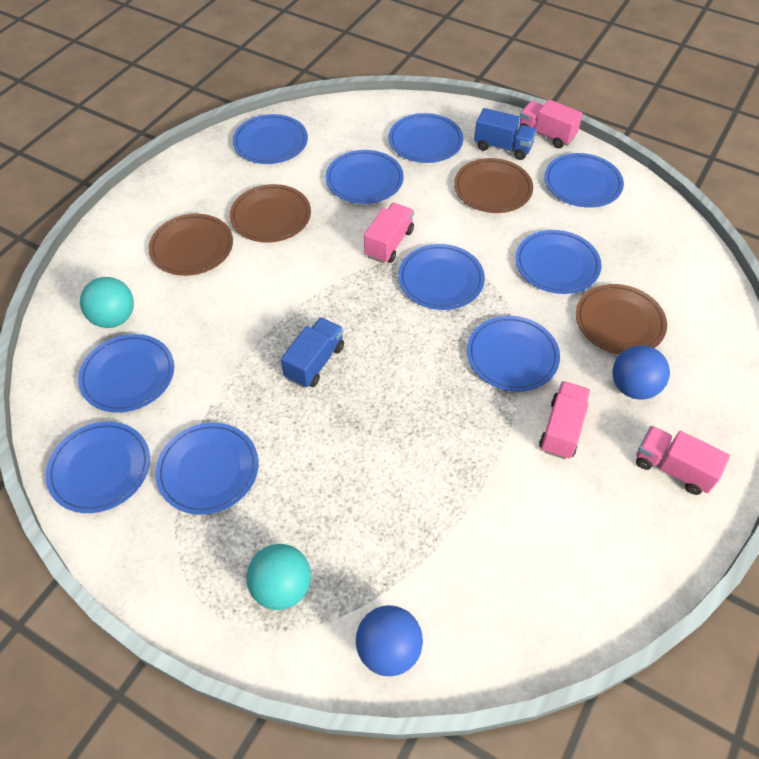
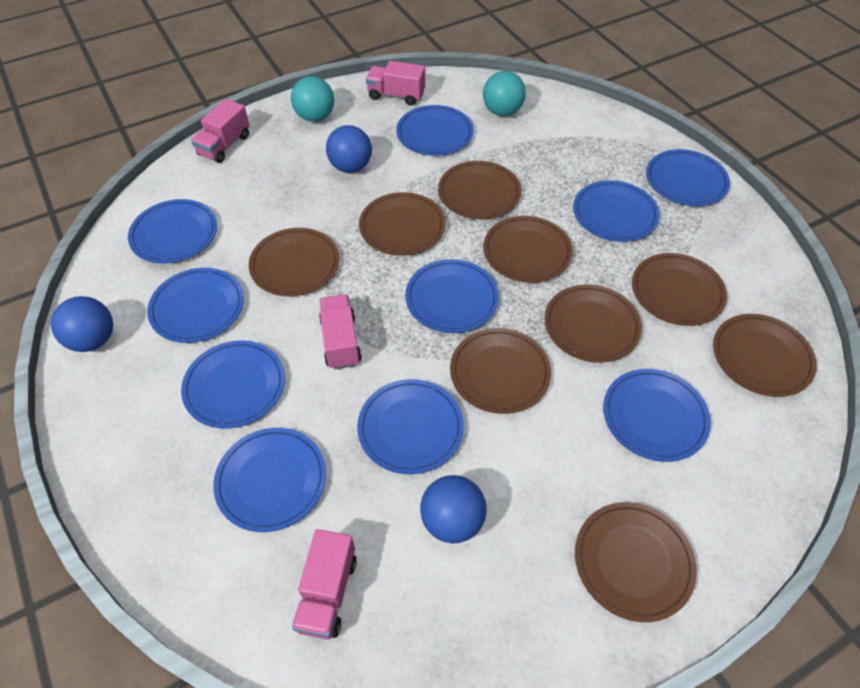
blue ball: 2 -> 3
blue truck: 2 -> 0
brown plate: 4 -> 9

